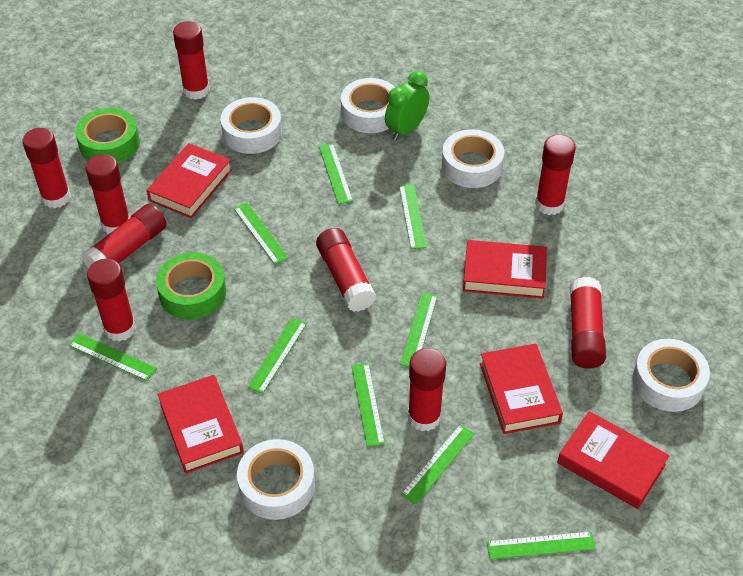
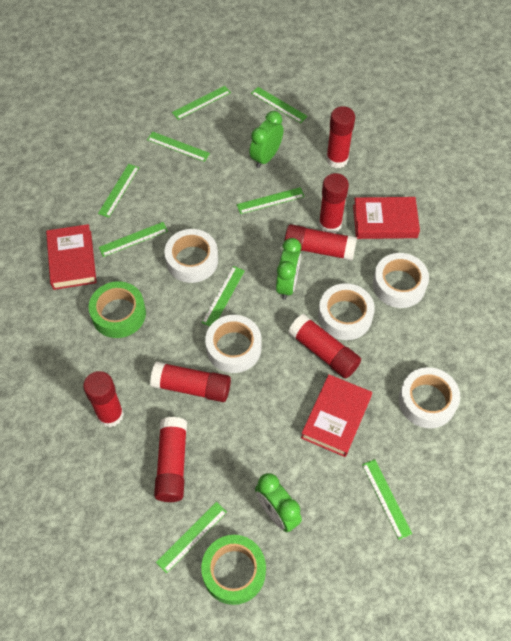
green clock: 1 -> 3
red book: 5 -> 3
red glue stick: 9 -> 7

